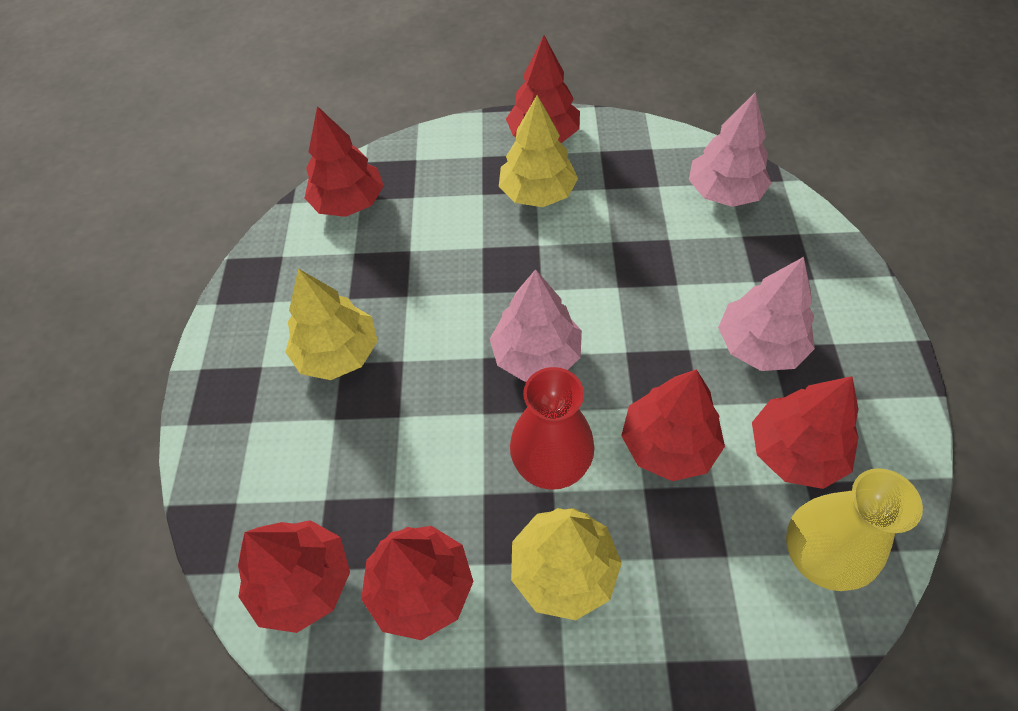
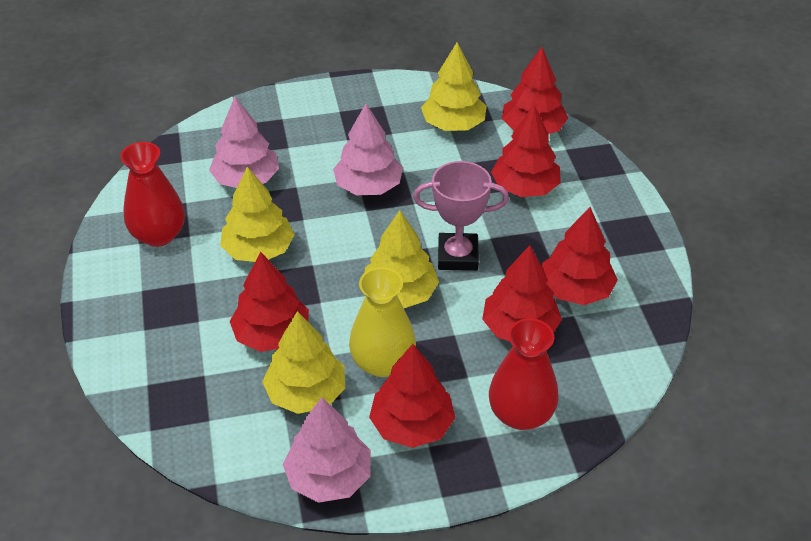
pink trophy: 0 -> 1
red vase: 1 -> 2
yellow tree: 3 -> 4

